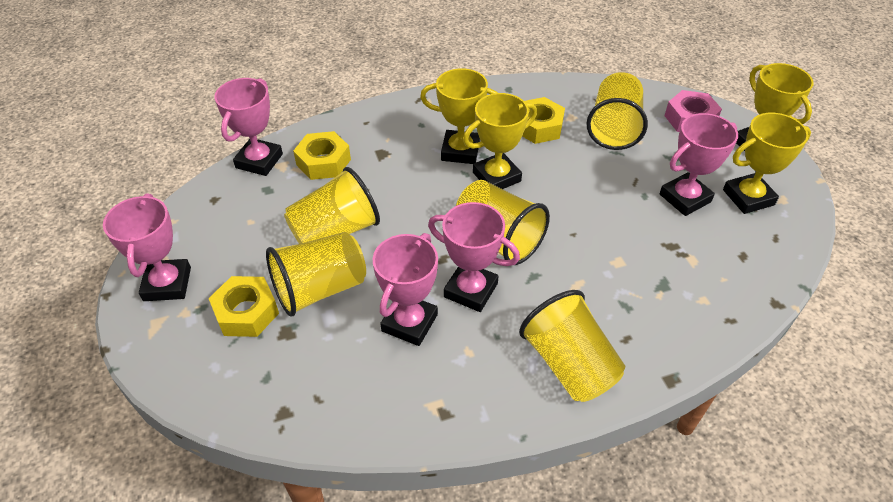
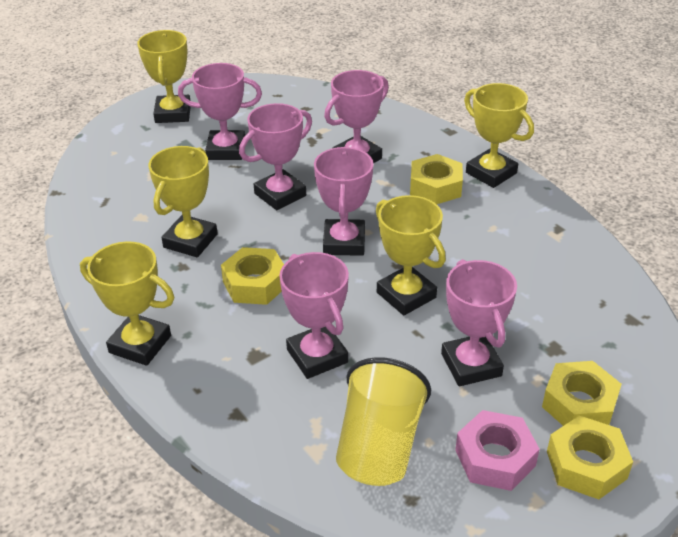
pink trophy: 5 -> 6
yellow cup: 5 -> 1
yellow nut: 3 -> 4
yellow trophy: 4 -> 5

